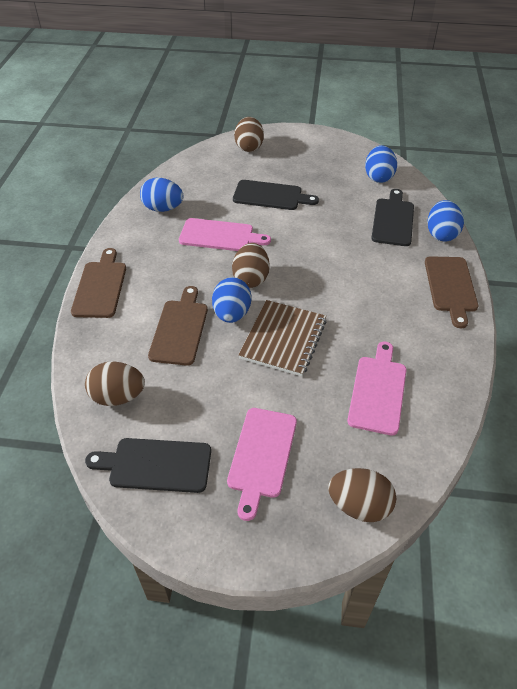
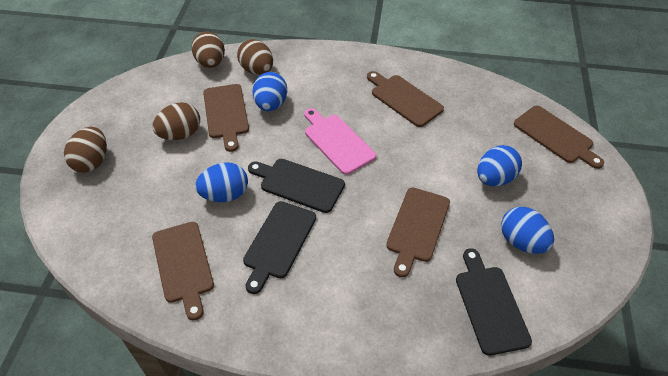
brown cutting board: 3 -> 5
brown notebook: 1 -> 0
pink cutting board: 3 -> 1

